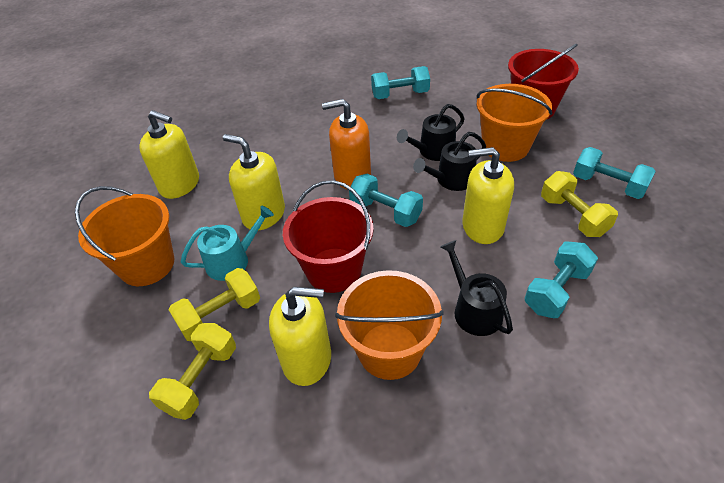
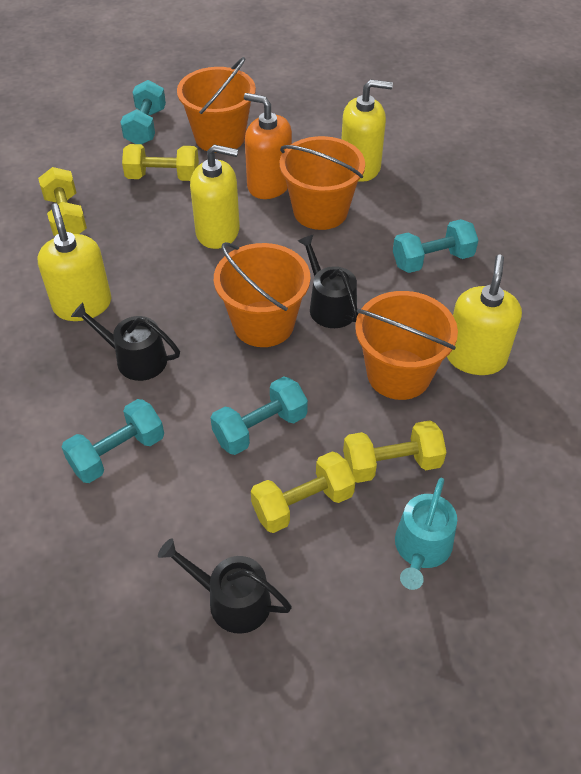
orange bucket: 3 -> 4
red bucket: 2 -> 0
yellow dumbbell: 3 -> 4

